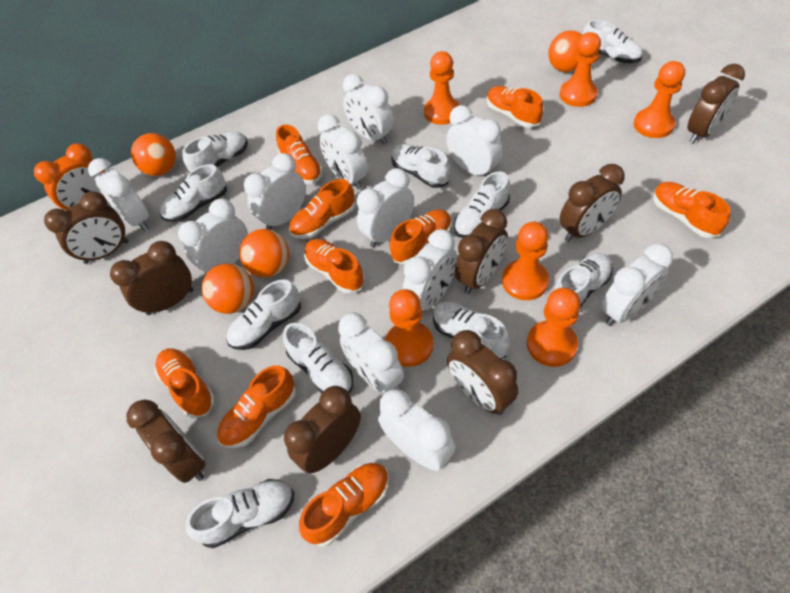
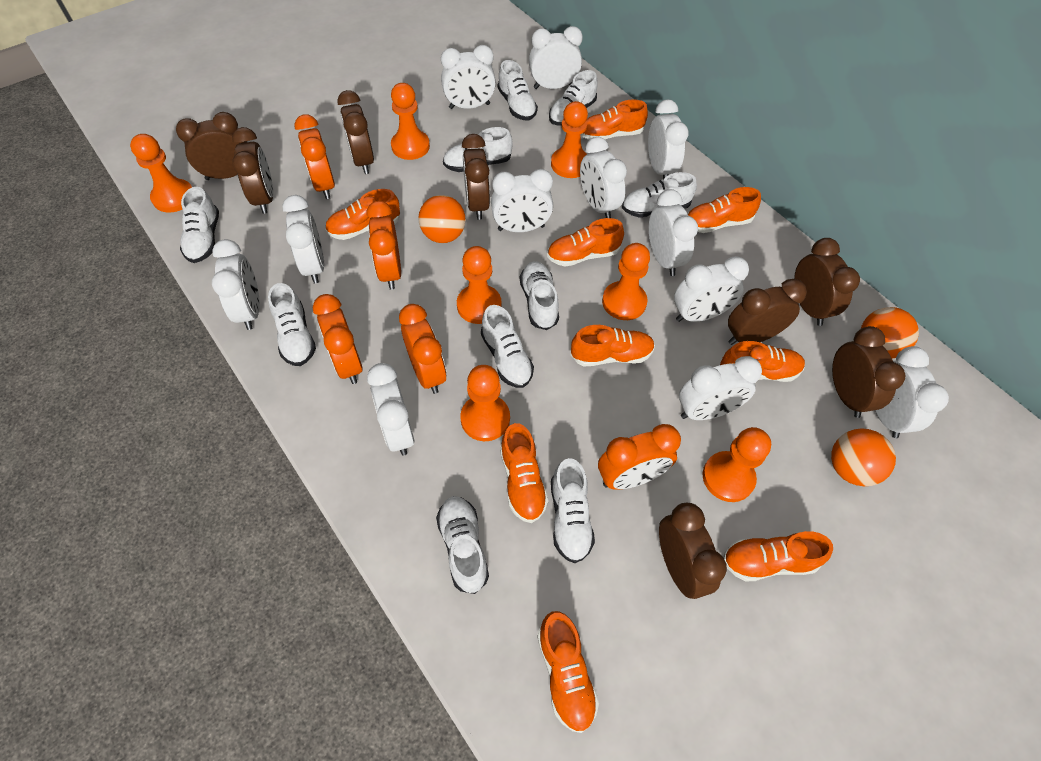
orange ball: 4 -> 3
orange clock: 1 -> 5
orange pawn: 6 -> 7
white clock: 11 -> 12

